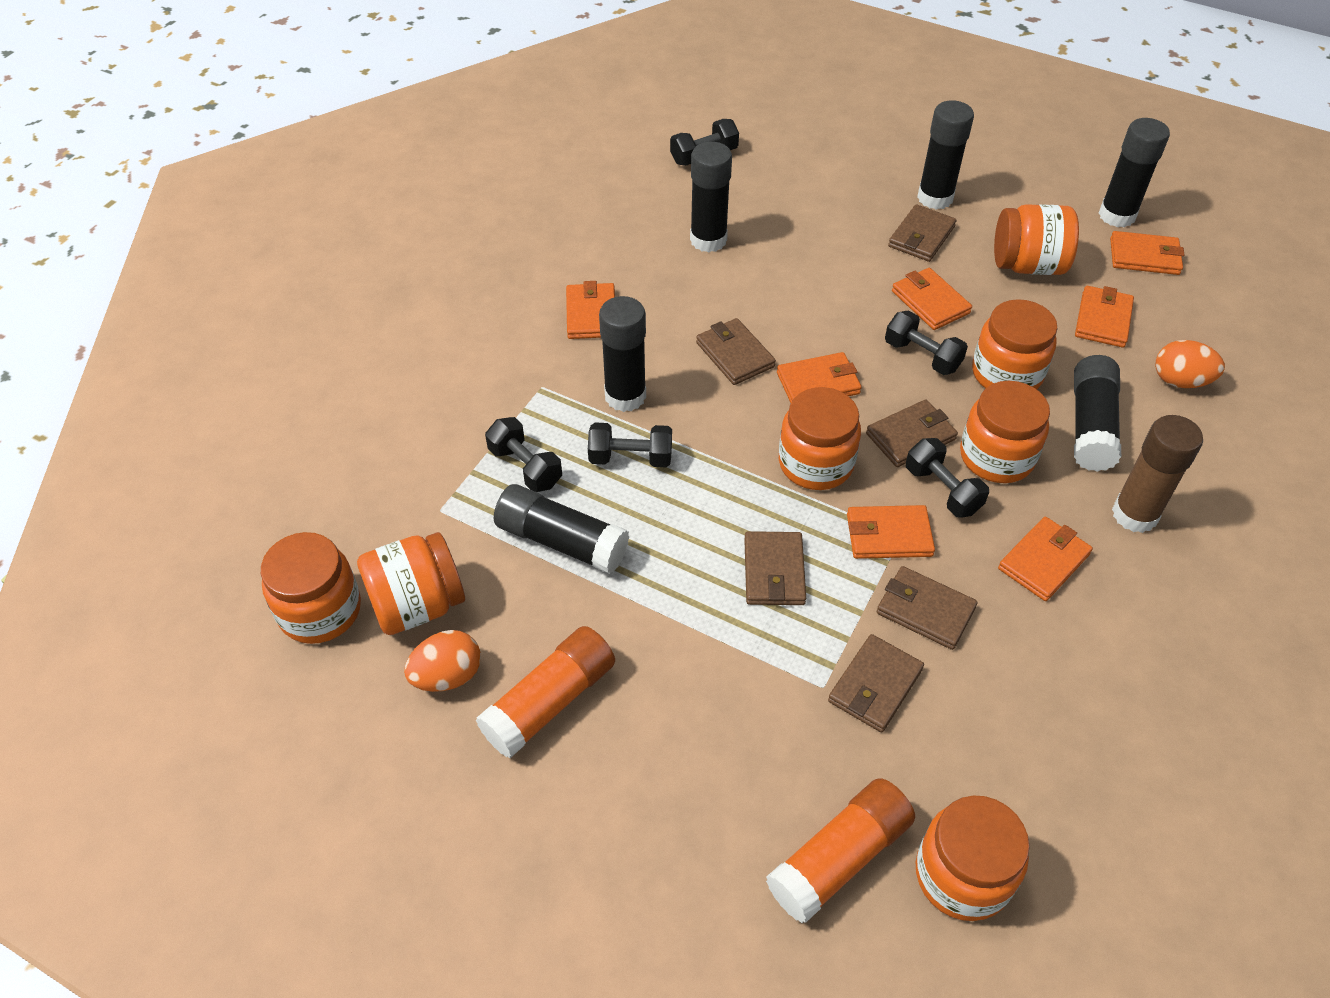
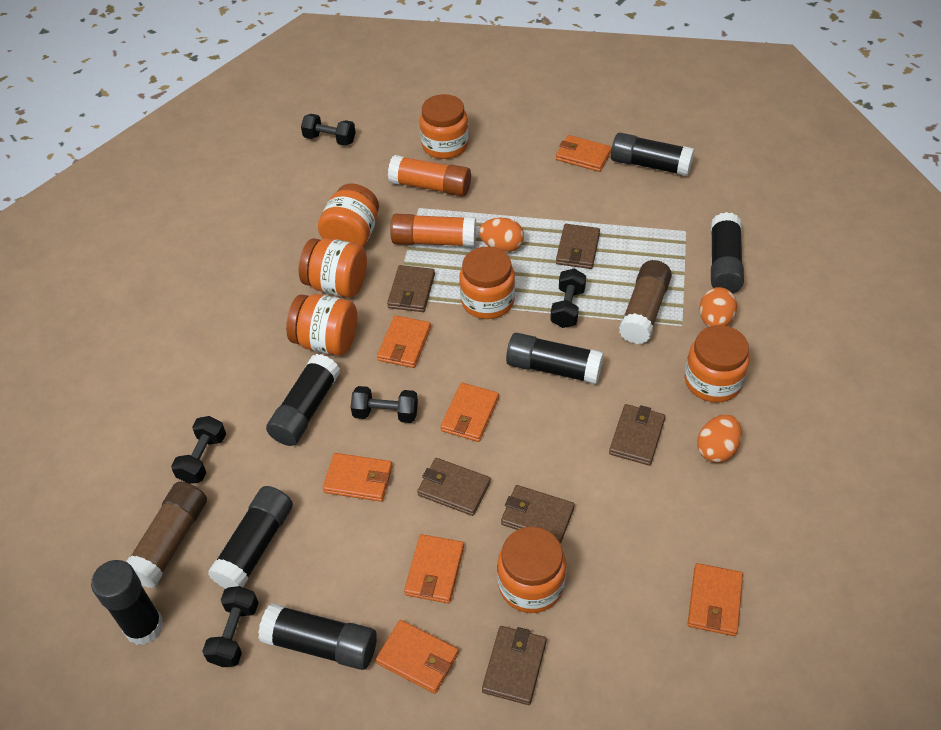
black glue stick: 6 -> 7
brown glue stick: 1 -> 2
orange egg: 2 -> 3

